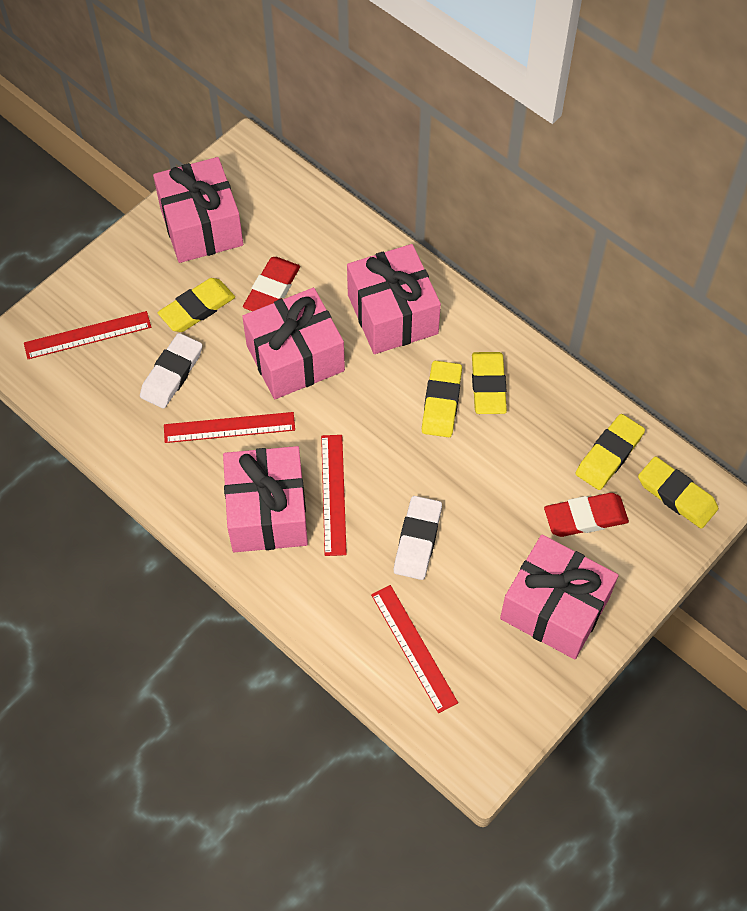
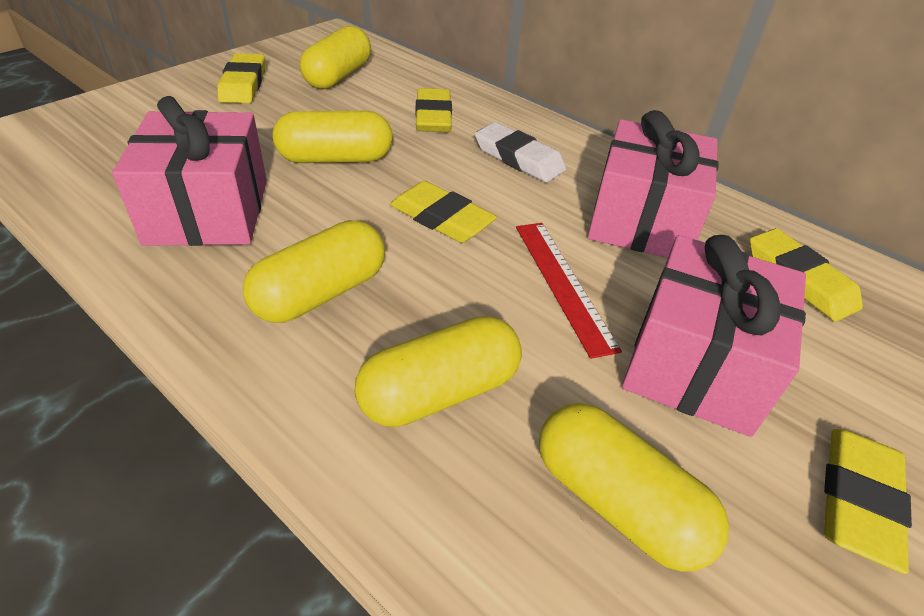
pink gift: 5 -> 3
red eraser: 2 -> 0
red ruler: 4 -> 1
white eraser: 2 -> 1
yellow capsule: 0 -> 5

